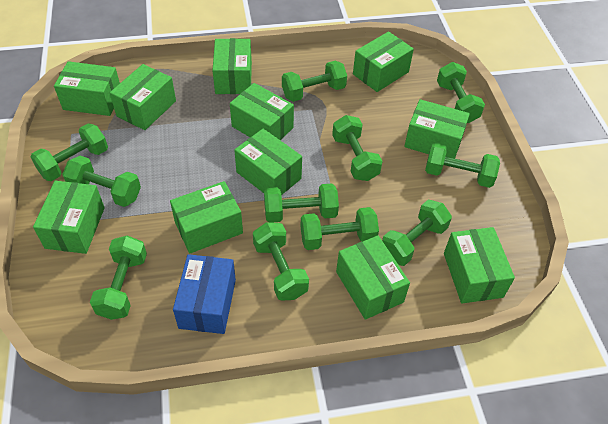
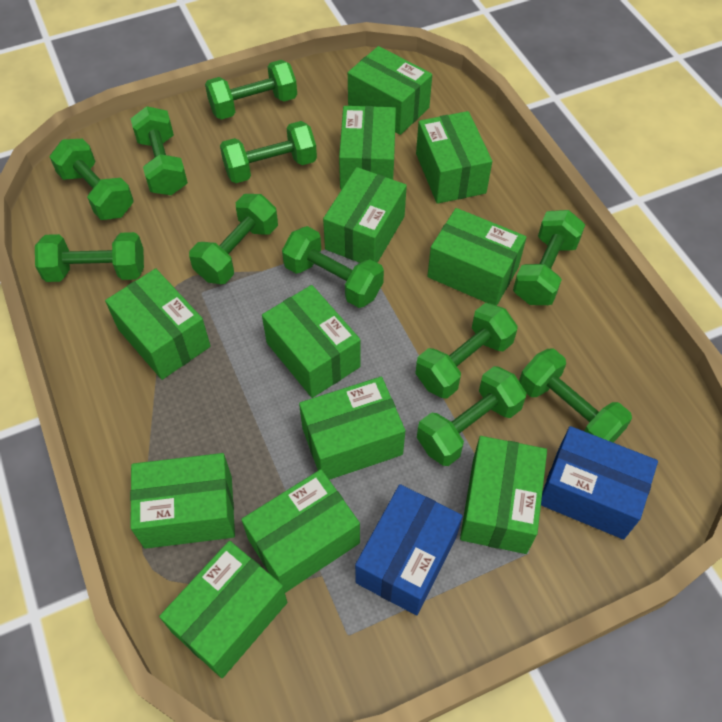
blue box: 1 -> 2
green box: 11 -> 12

